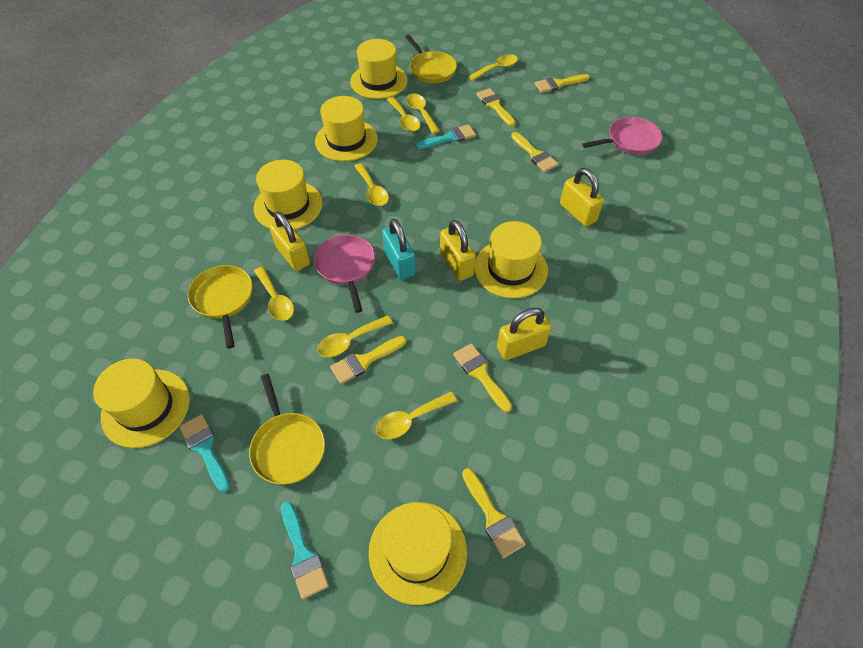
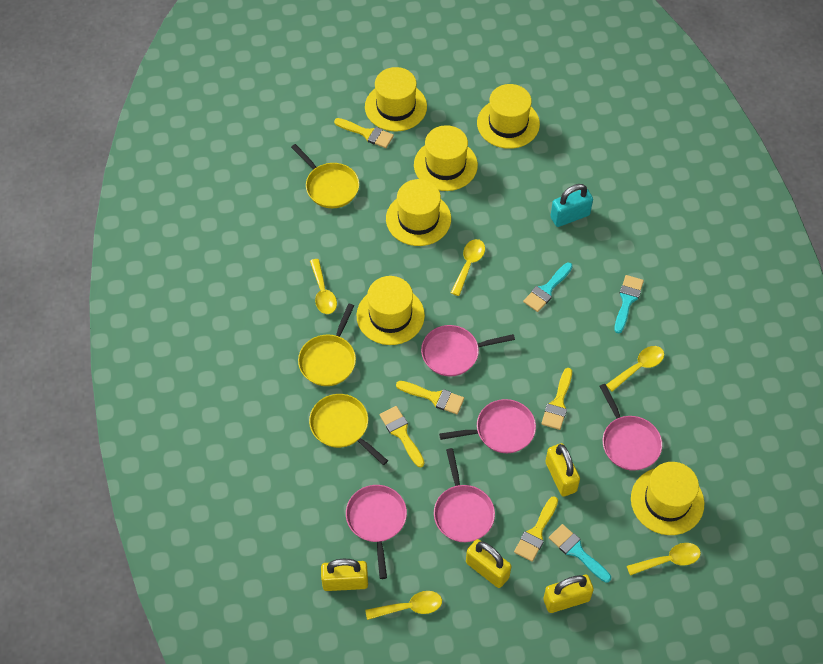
pink pan: 2 -> 5
yellow brush: 6 -> 5
yellow spoon: 7 -> 5

